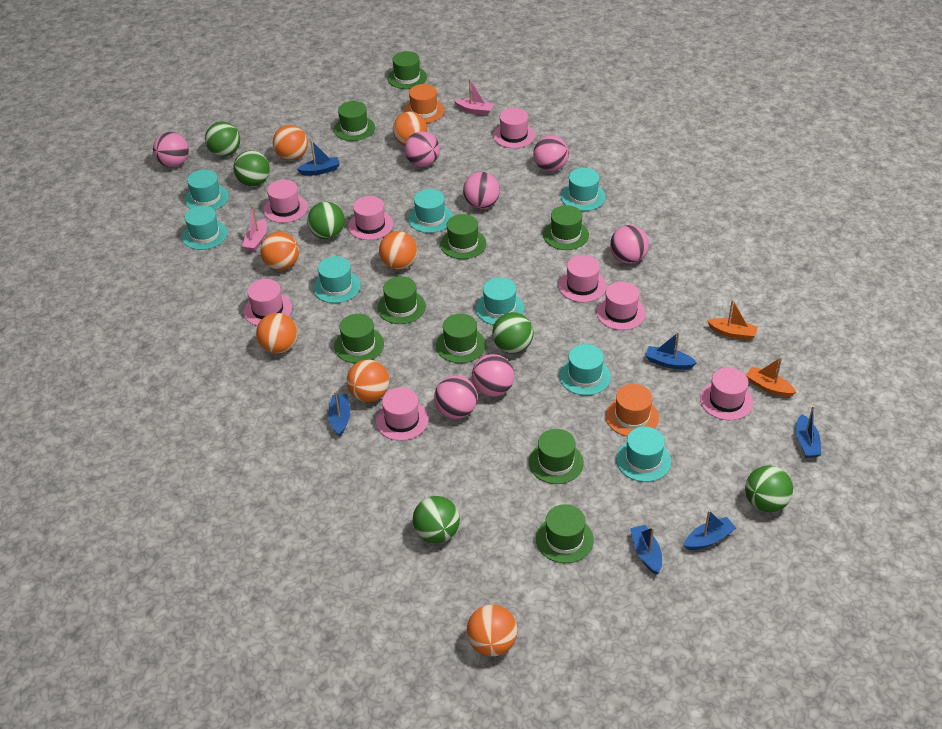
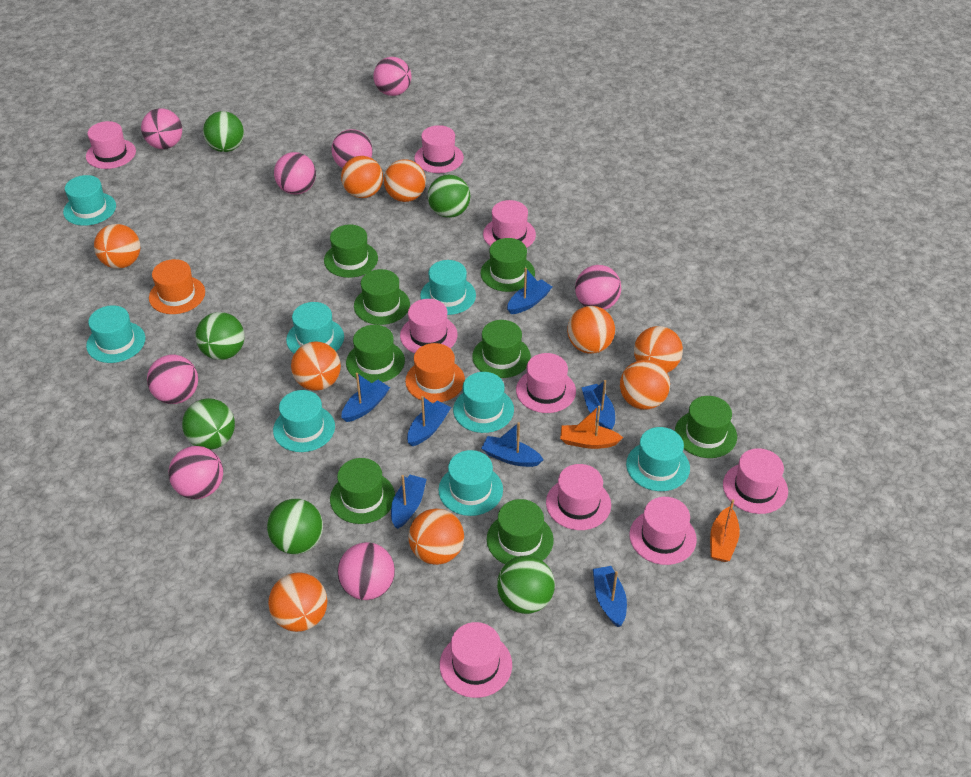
blue boat: 6 -> 7
green hat: 9 -> 8
orange ball: 7 -> 9
pink ball: 7 -> 8
pink boat: 2 -> 0
pink hat: 8 -> 9

